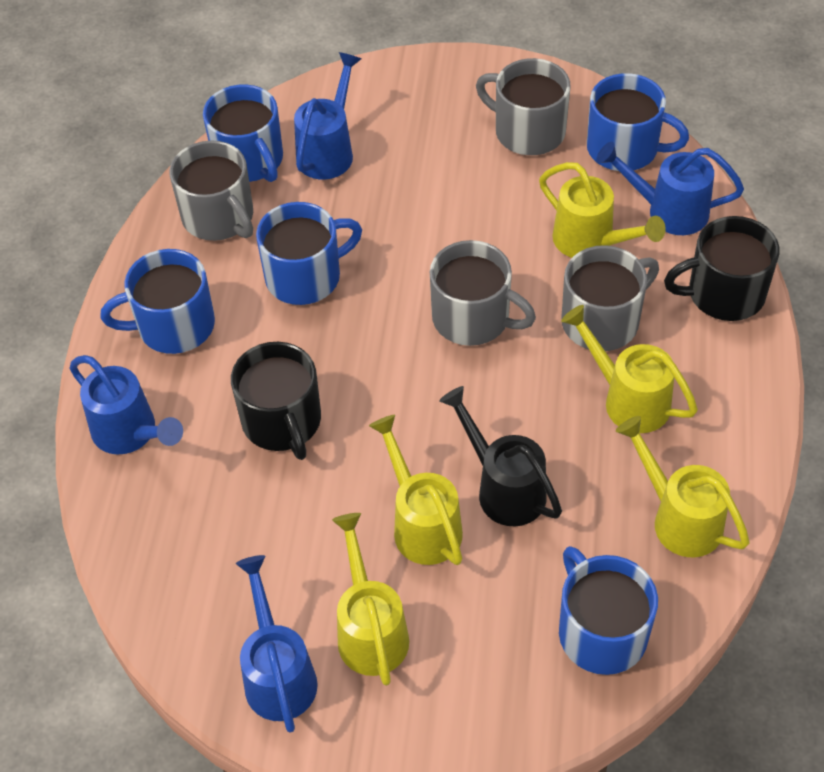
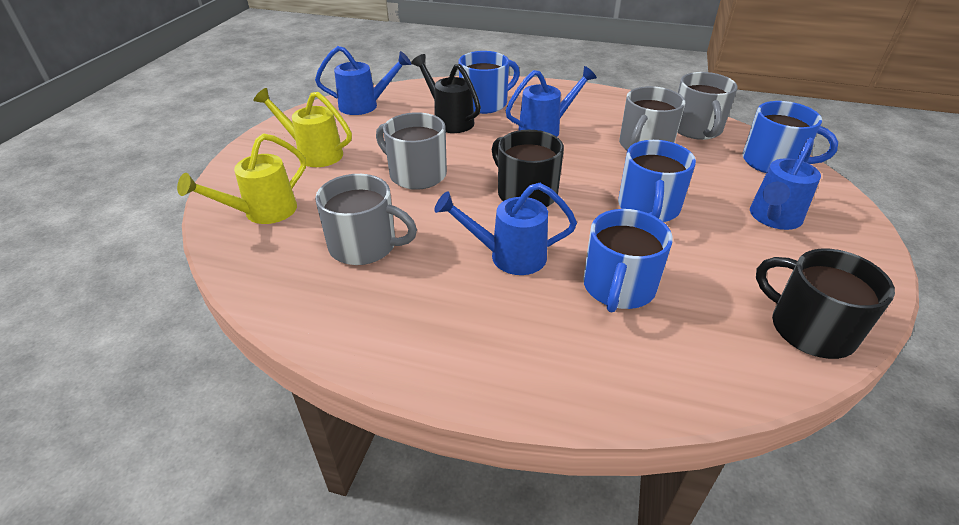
blue mug: 5 -> 4
yellow watering can: 5 -> 2

